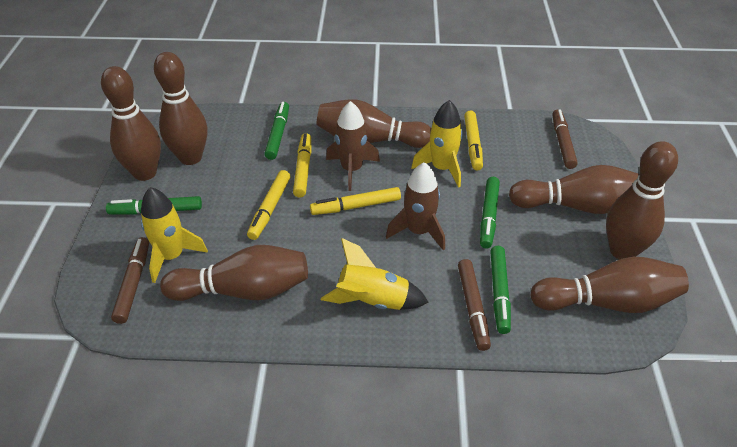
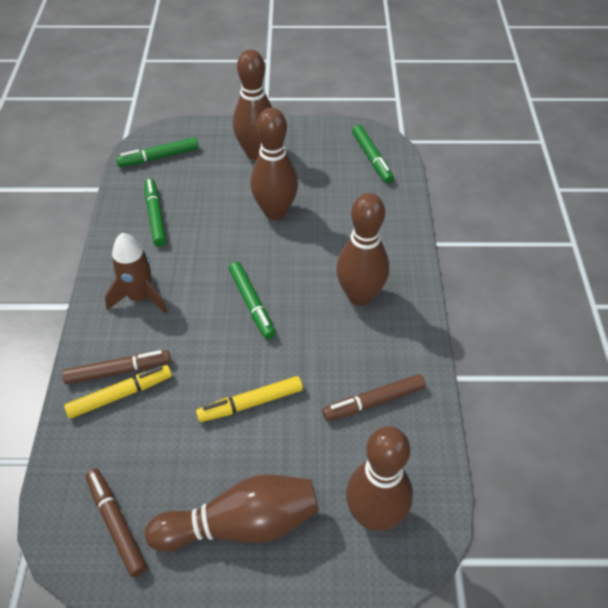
brown bowling pin: 7 -> 5
brown rocket: 2 -> 1
yellow marker: 4 -> 2
yellow rocket: 3 -> 0

